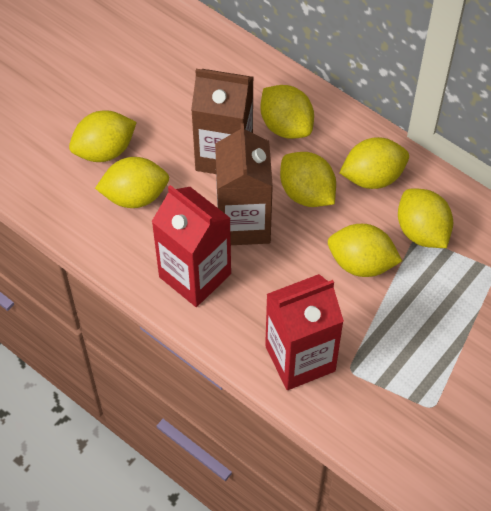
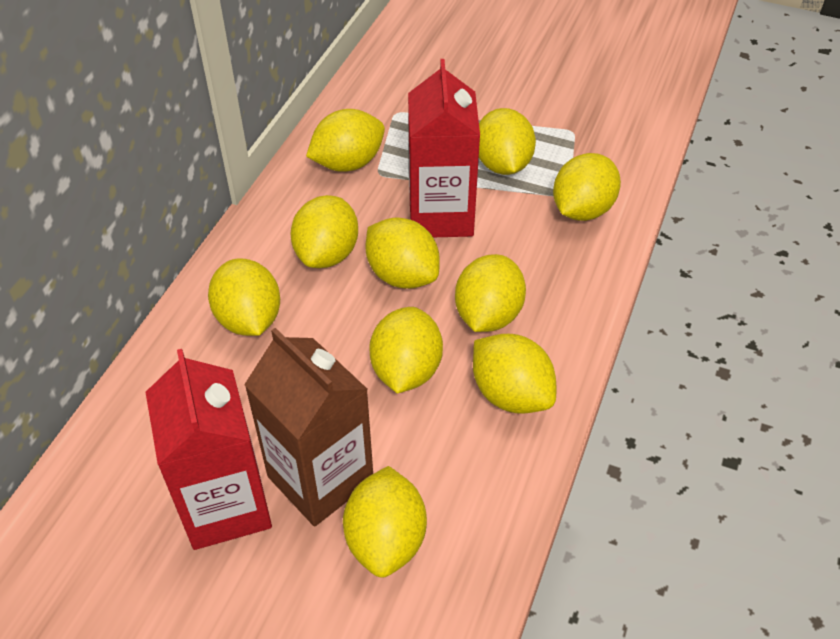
brown carton: 2 -> 1
yellow lemon: 7 -> 10

